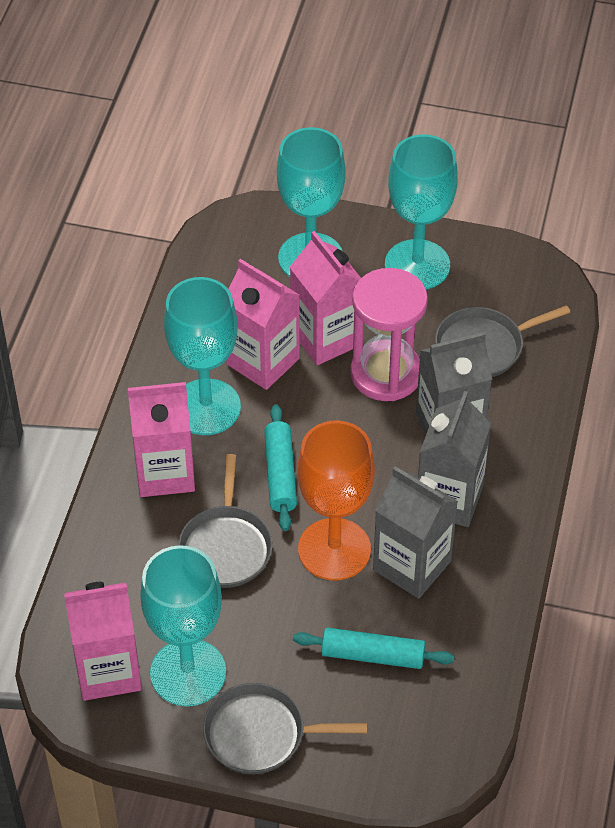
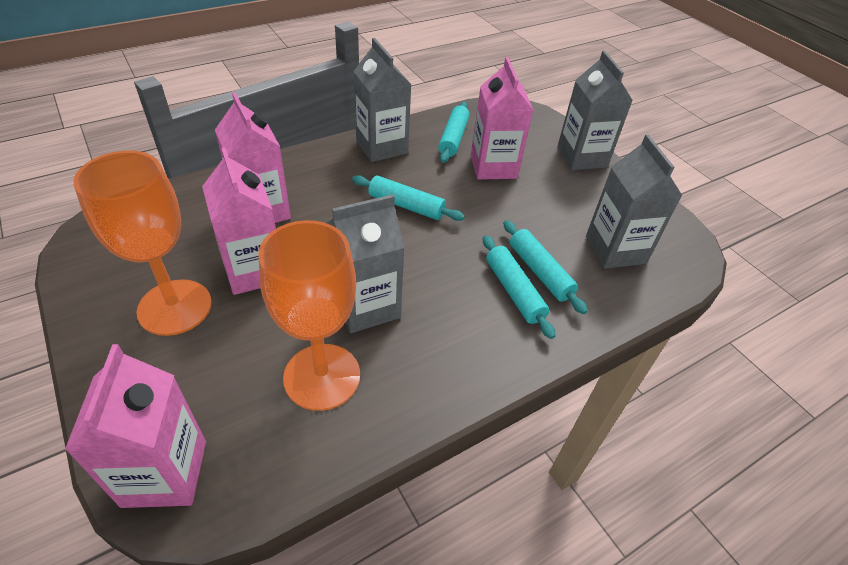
grey carton: 3 -> 4
grey pan: 3 -> 0
orange goblet: 1 -> 2
pink hourglass: 1 -> 0
turquoise goblet: 4 -> 0
turquoise rolling pin: 2 -> 4

